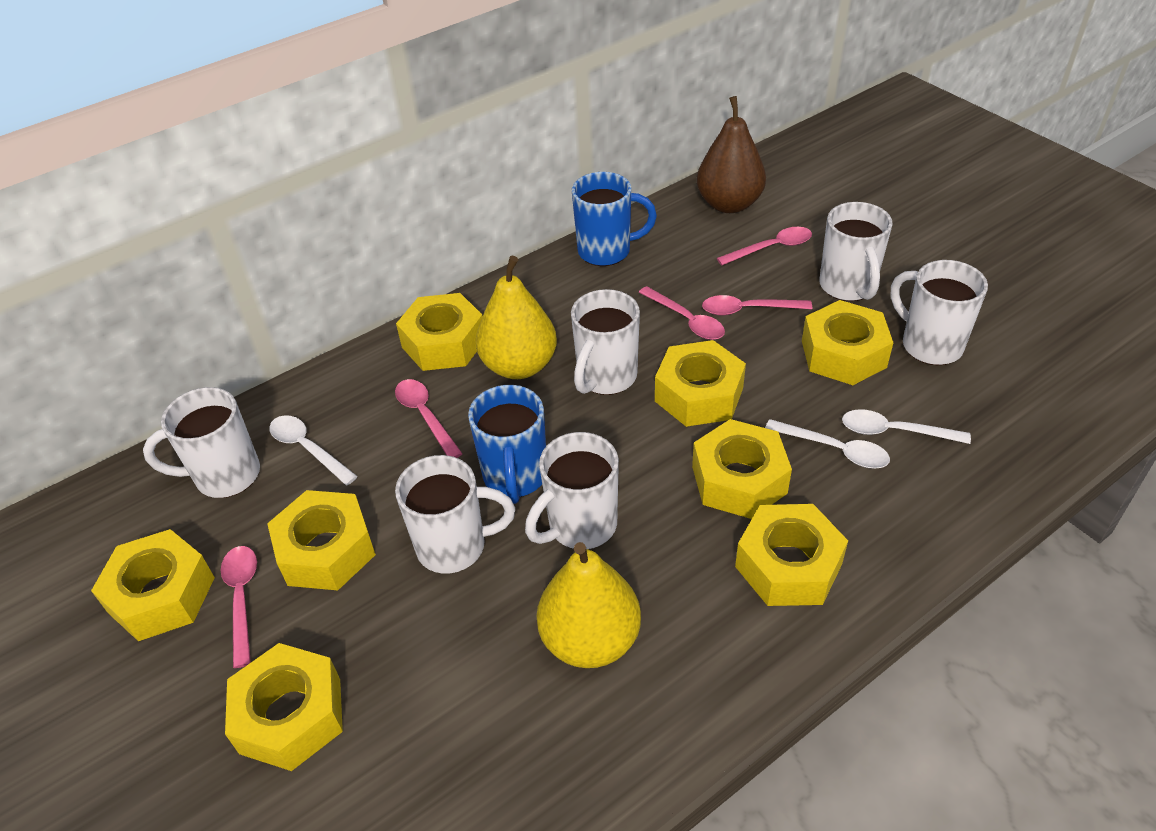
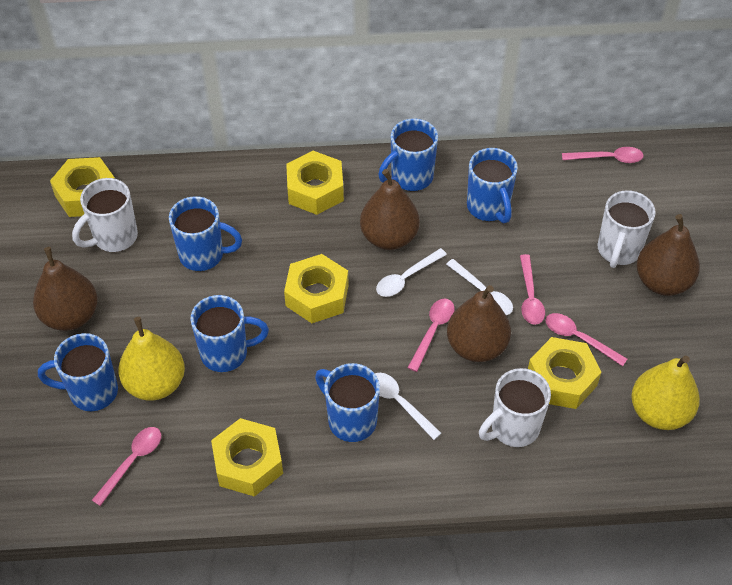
blue mug: 2 -> 6
brown pear: 1 -> 4
white mug: 6 -> 3
yellow nut: 8 -> 5

